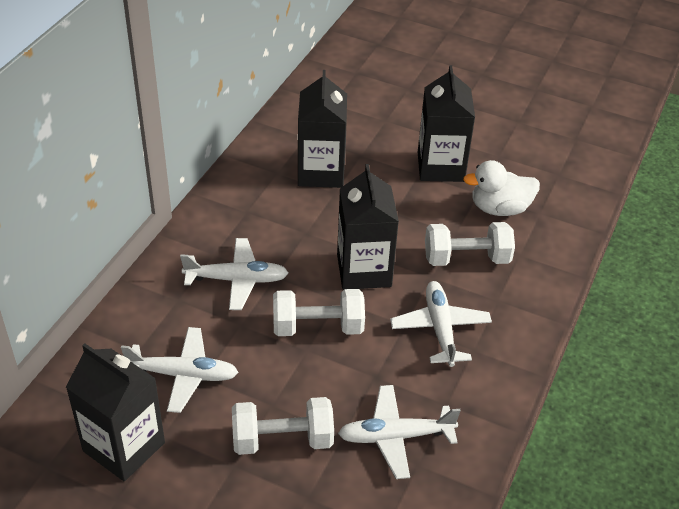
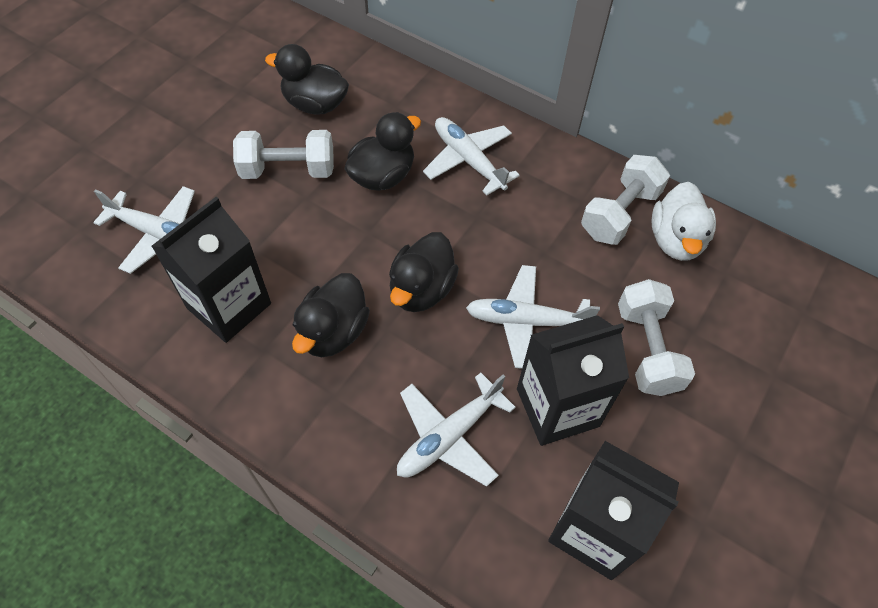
black carton: 4 -> 3
black duck: 0 -> 4

